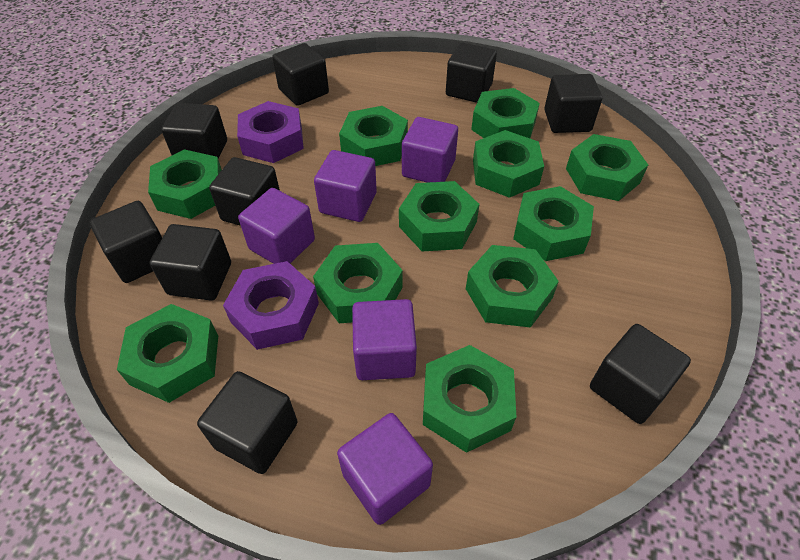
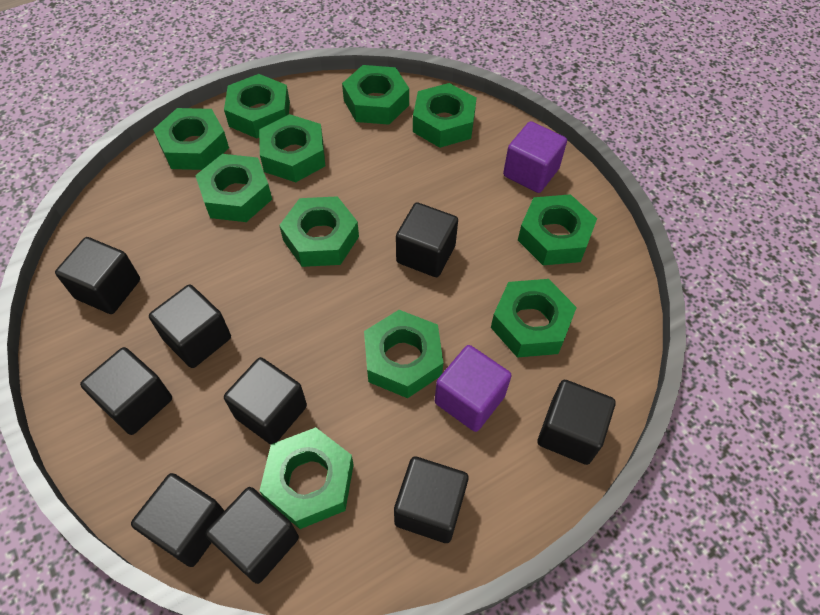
purple cube: 5 -> 2
purple nut: 2 -> 0

